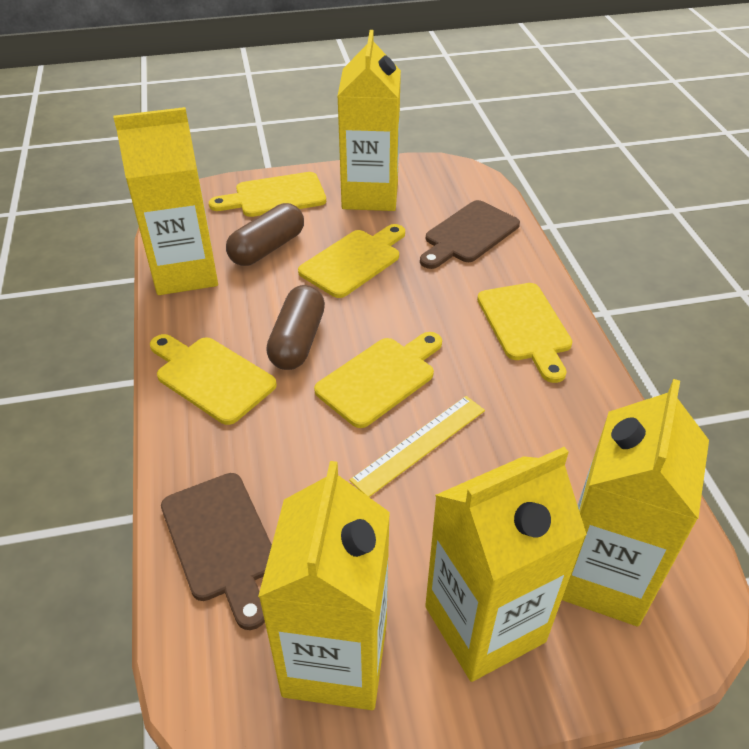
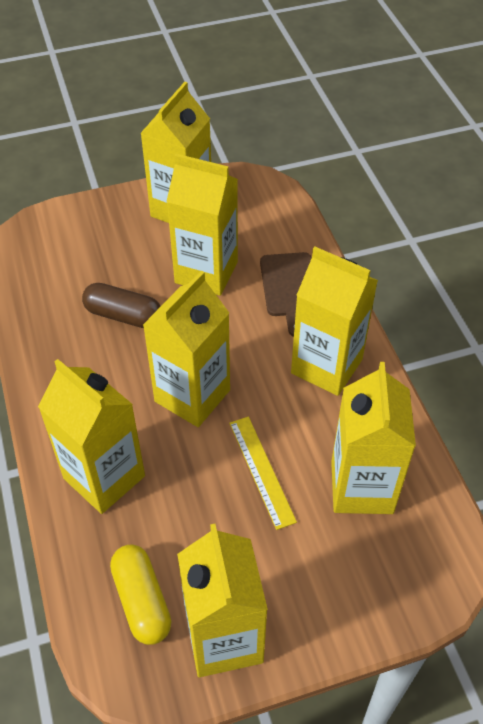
brown capsule: 2 -> 1
brown cutting board: 2 -> 1
yellow capsule: 0 -> 1
yellow carton: 5 -> 7
yellow cutting board: 5 -> 0

